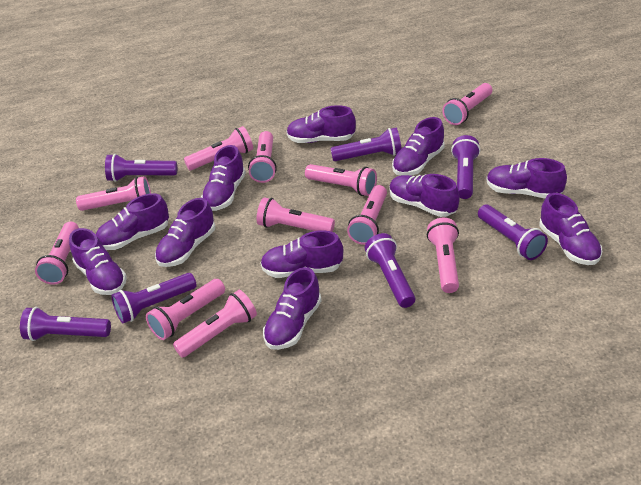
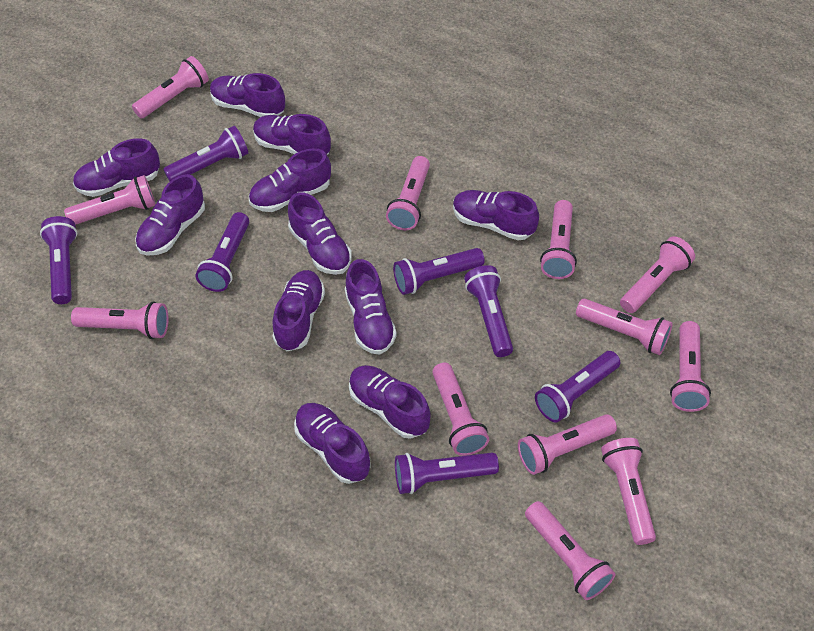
pink flashlight: 11 -> 12

